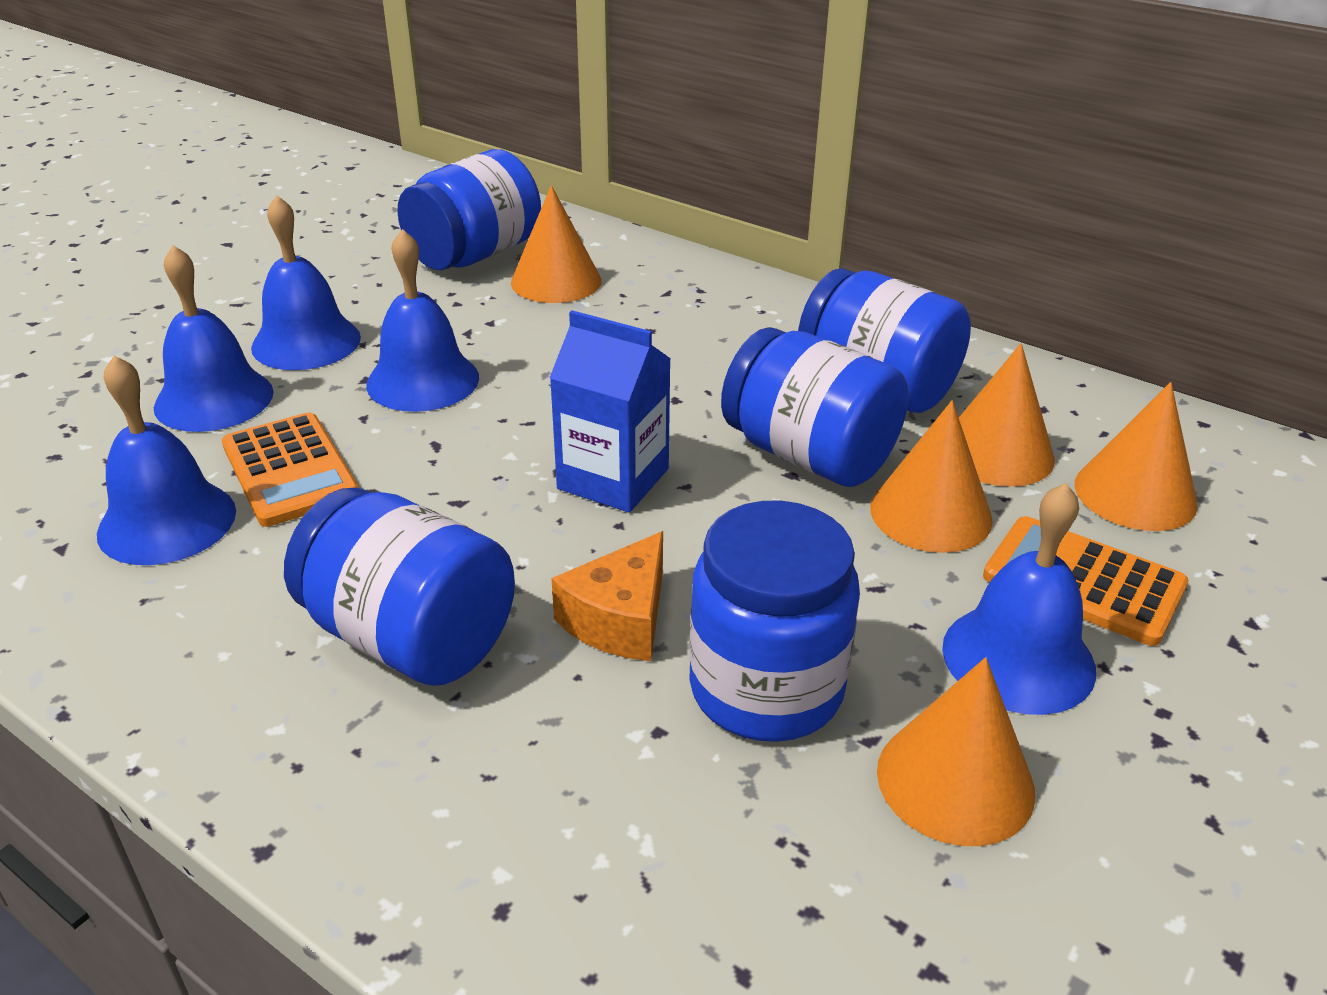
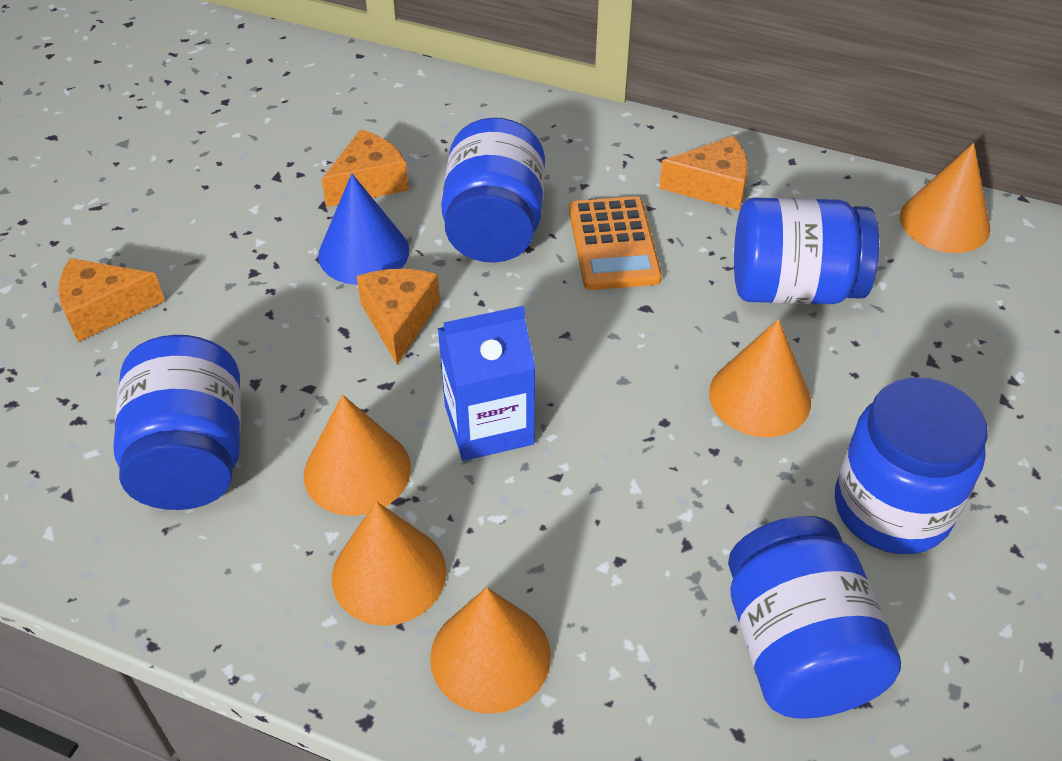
blue bell: 5 -> 0
blue cone: 0 -> 1
orange calculator: 2 -> 1
orange cheese: 1 -> 4

